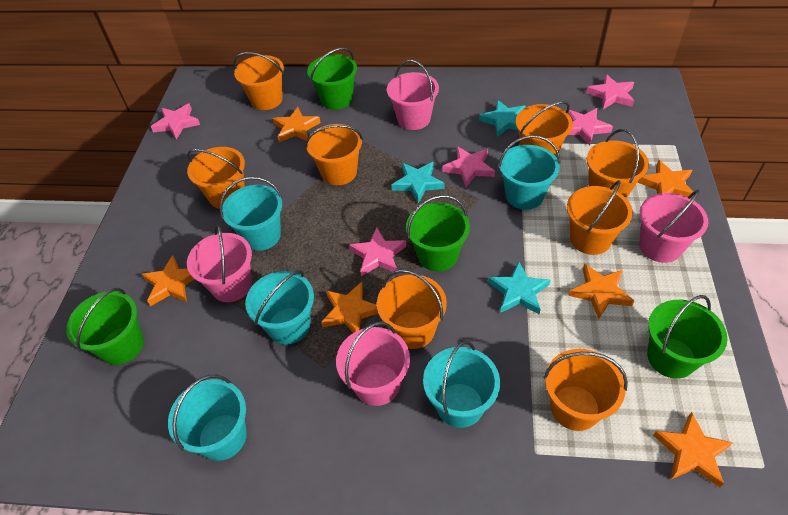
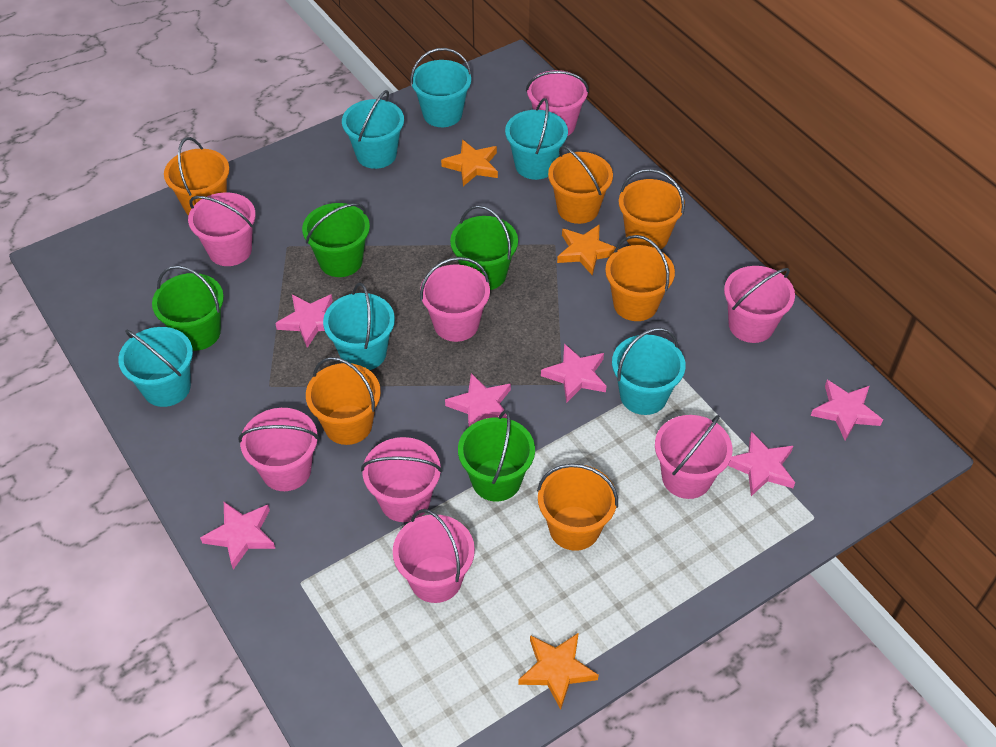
orange bucket: 8 -> 6
orange star: 6 -> 3
pink bucket: 4 -> 8
pink star: 5 -> 6
turquoise bucket: 5 -> 6
turquoise star: 3 -> 0

